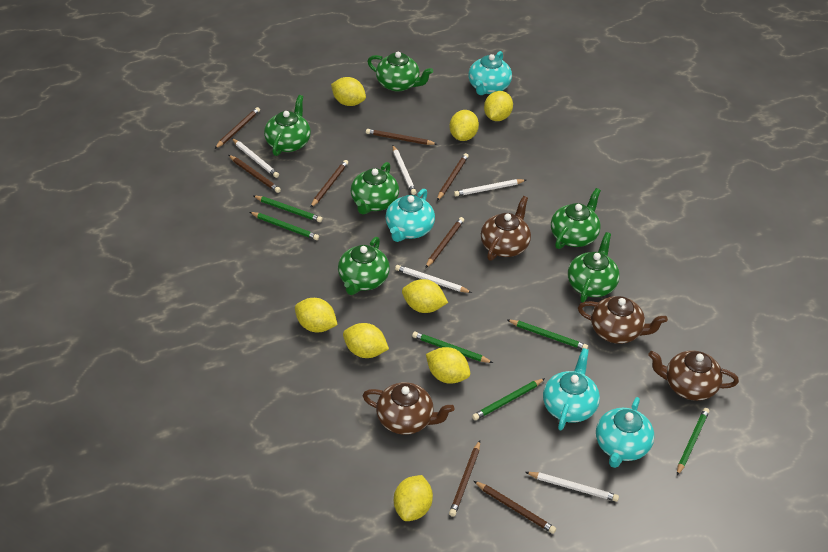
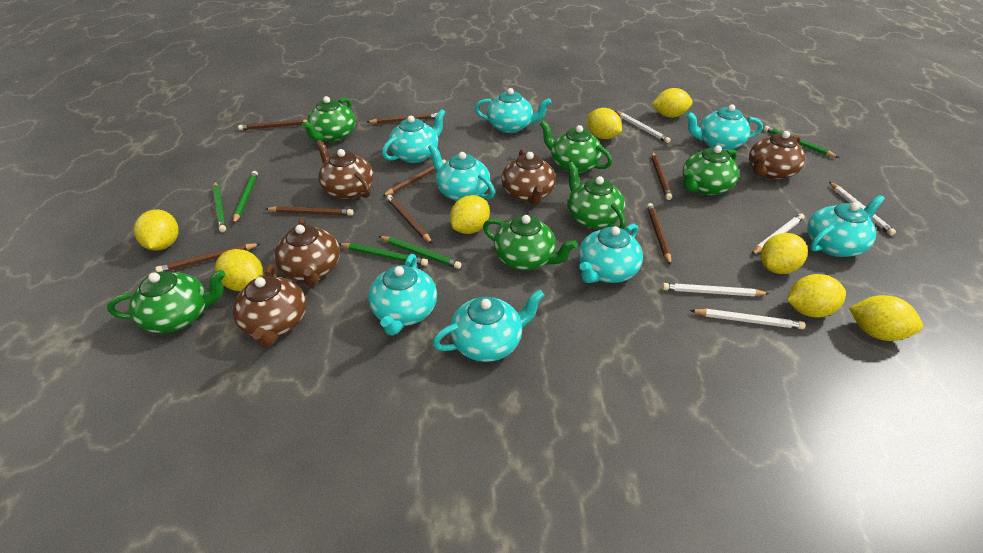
brown teapot: 4 -> 5
green pencil: 6 -> 5
turquoise teapot: 4 -> 8

